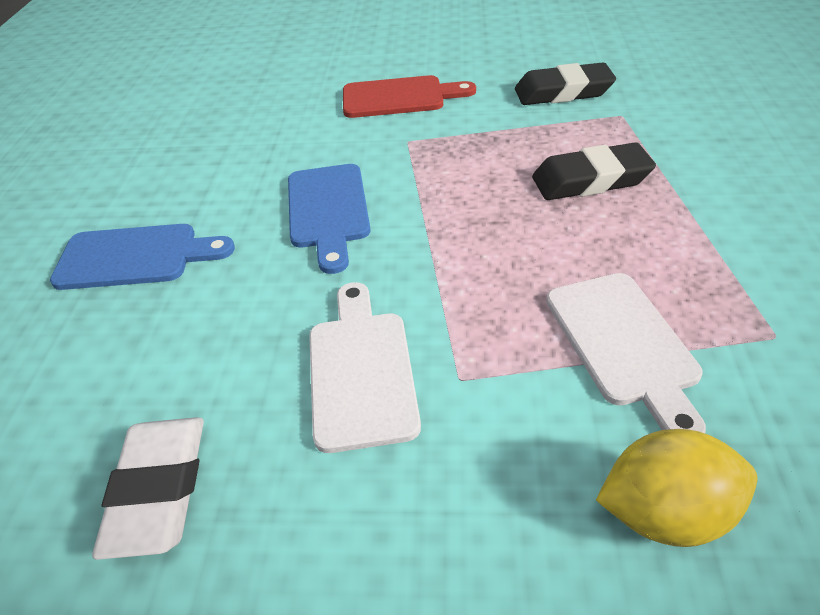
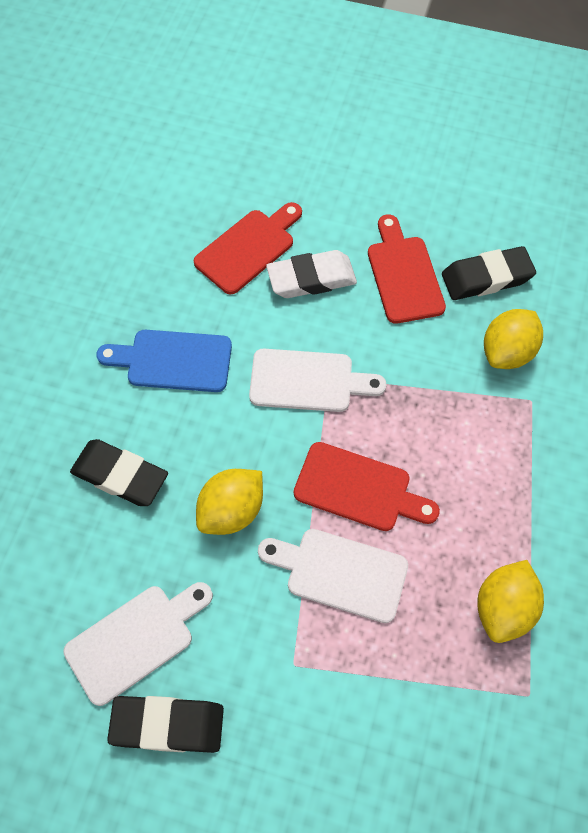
black eraser: 2 -> 3
blue cutting board: 2 -> 1
red cutting board: 1 -> 3
white cutting board: 2 -> 3
yellow lemon: 1 -> 3

